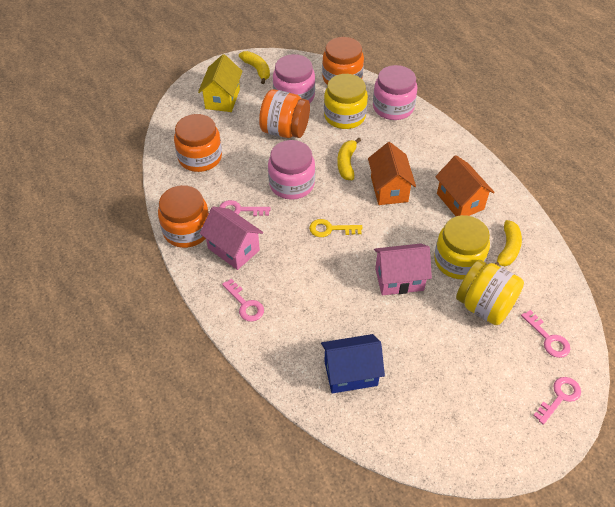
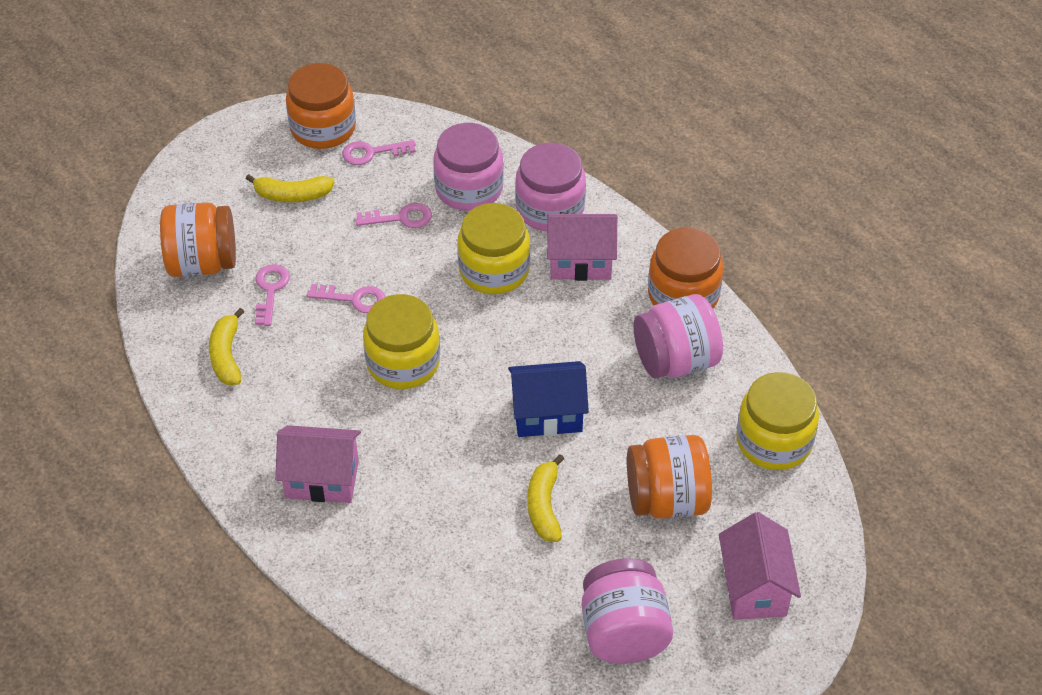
orange house: 2 -> 0
pink house: 2 -> 3
pink jar: 3 -> 4
yellow house: 1 -> 0
yellow key: 1 -> 0

